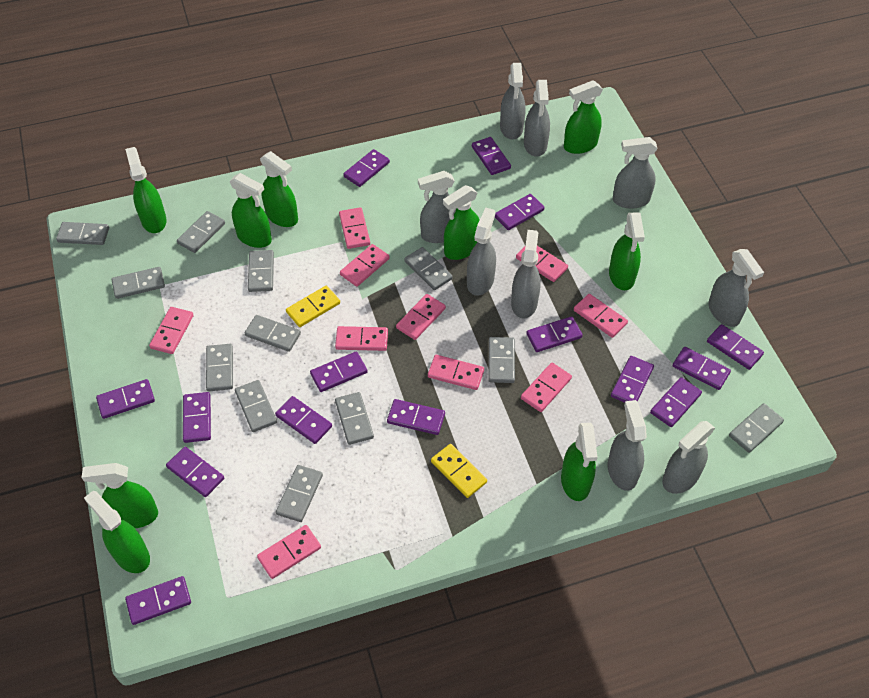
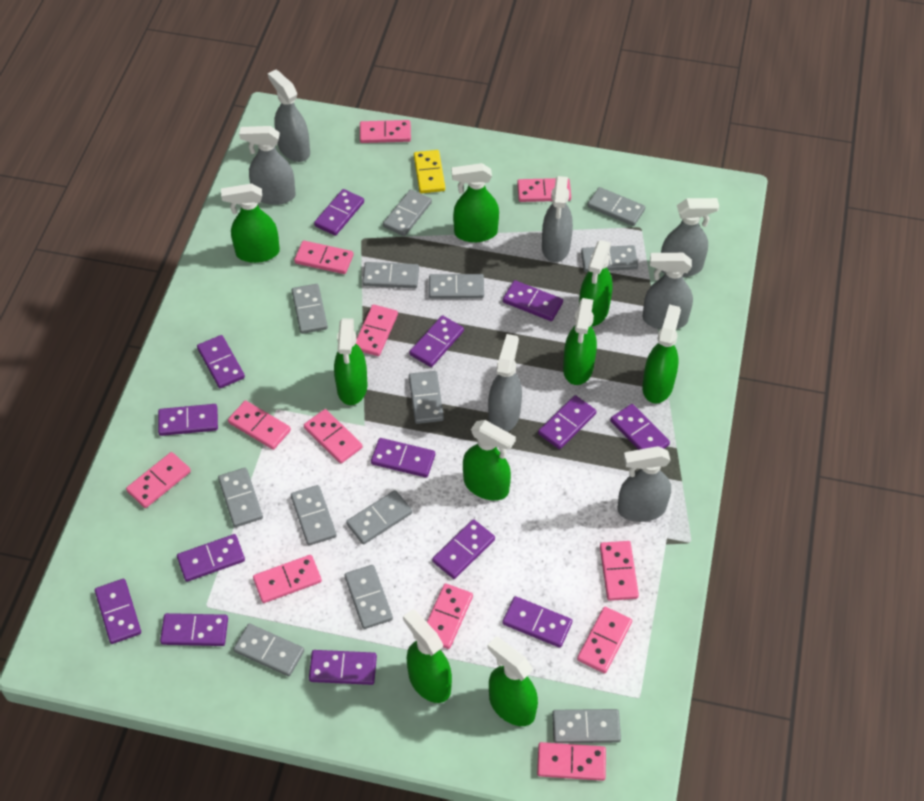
grey domino: 12 -> 13
grey spray bottle: 9 -> 7
pink domino: 10 -> 12
purple domino: 15 -> 14
yellow domino: 2 -> 1

